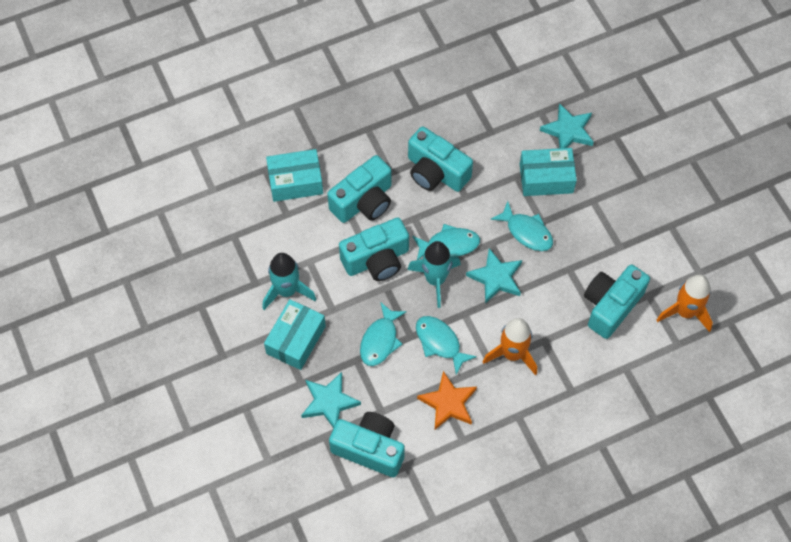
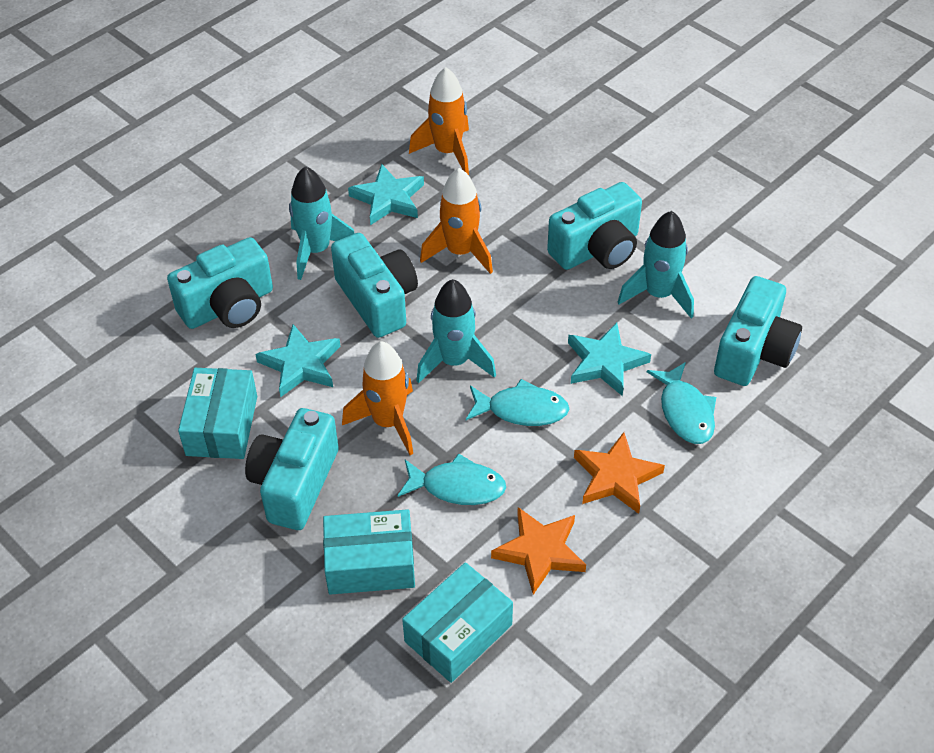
orange rocket: 2 -> 3
orange star: 1 -> 2
turquoise fish: 4 -> 3
turquoise rocket: 2 -> 3

